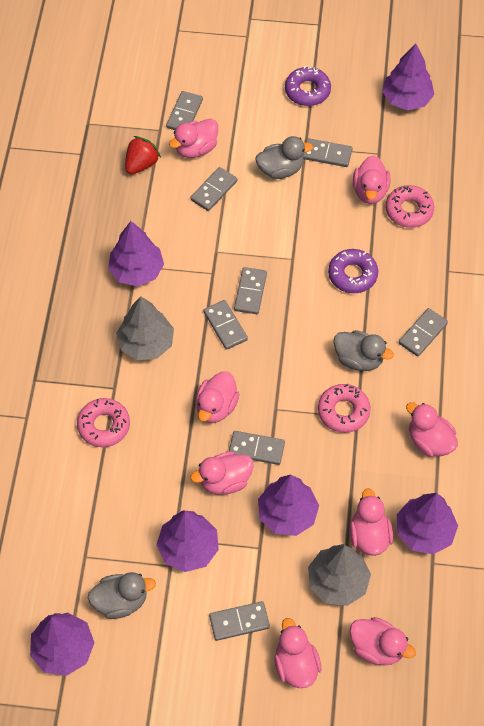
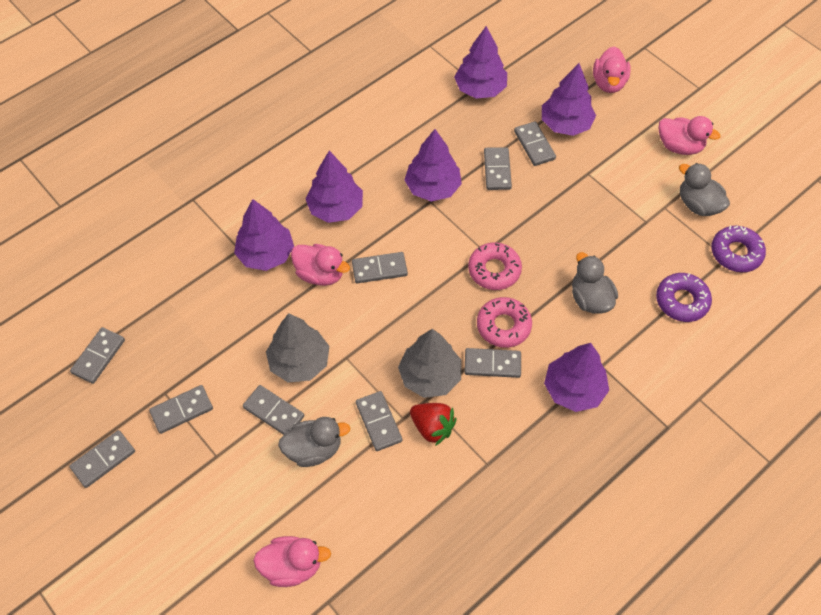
grey domino: 8 -> 9
pink donut: 3 -> 2
pink duck: 8 -> 4

